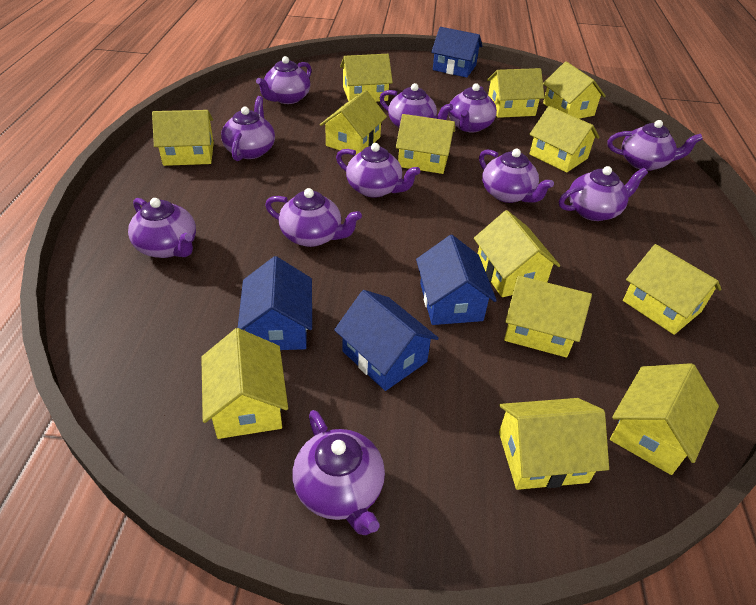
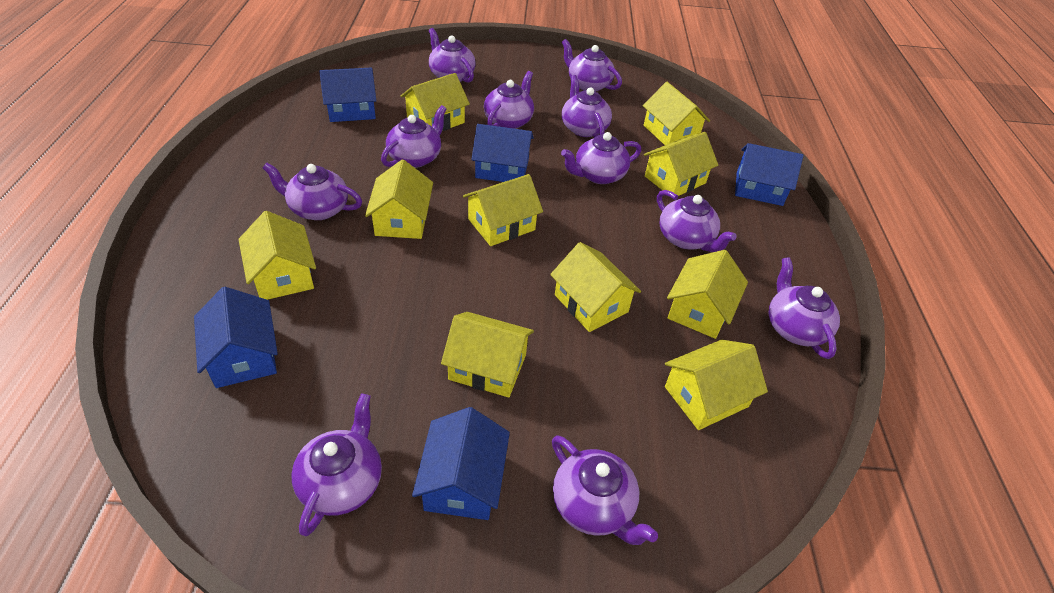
blue house: 4 -> 5
yellow house: 13 -> 10

